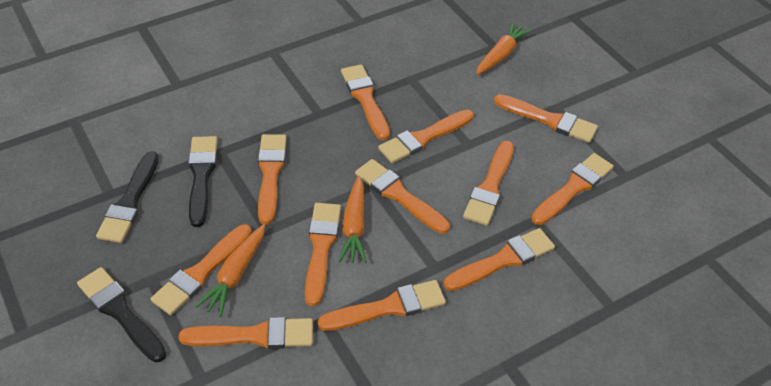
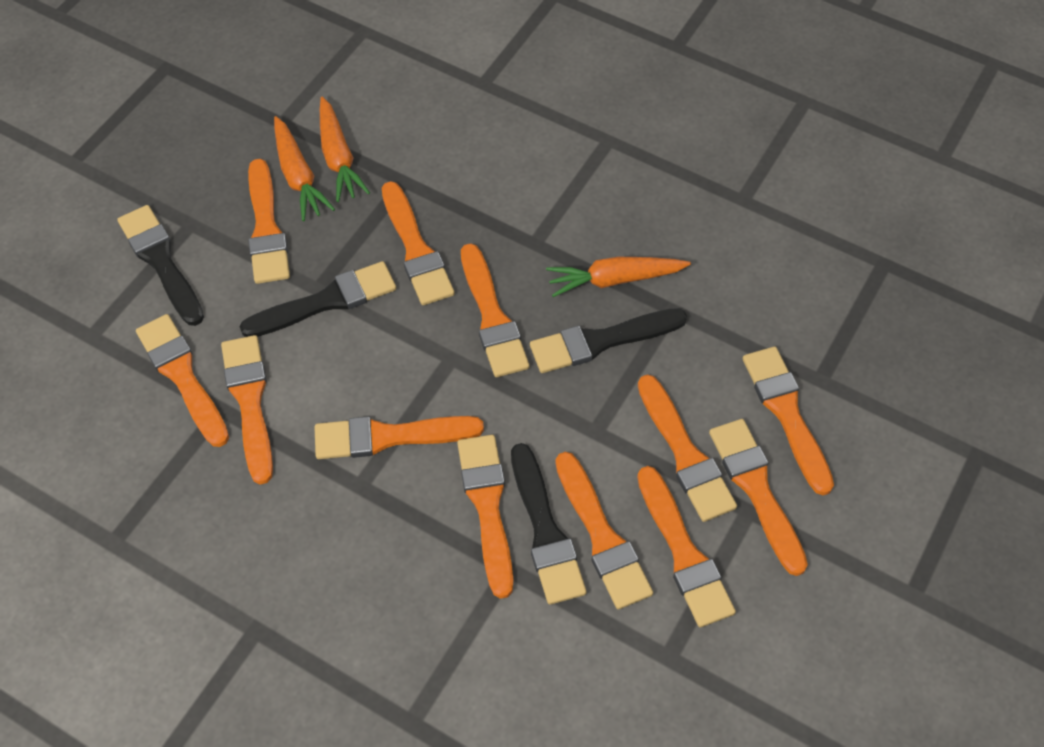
black brush: 3 -> 4

